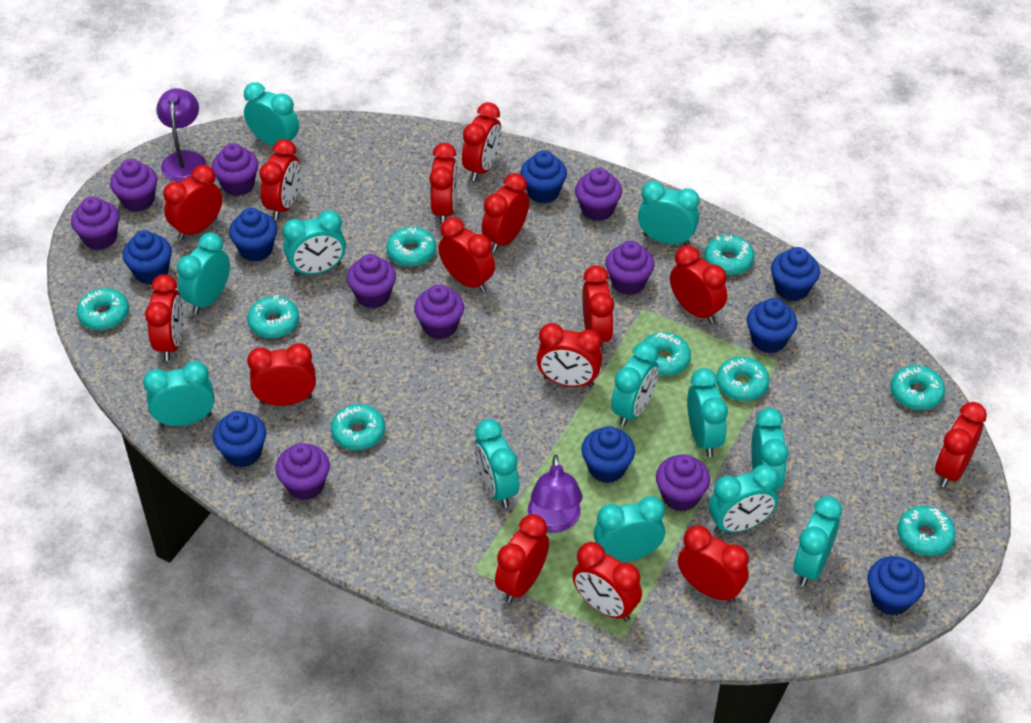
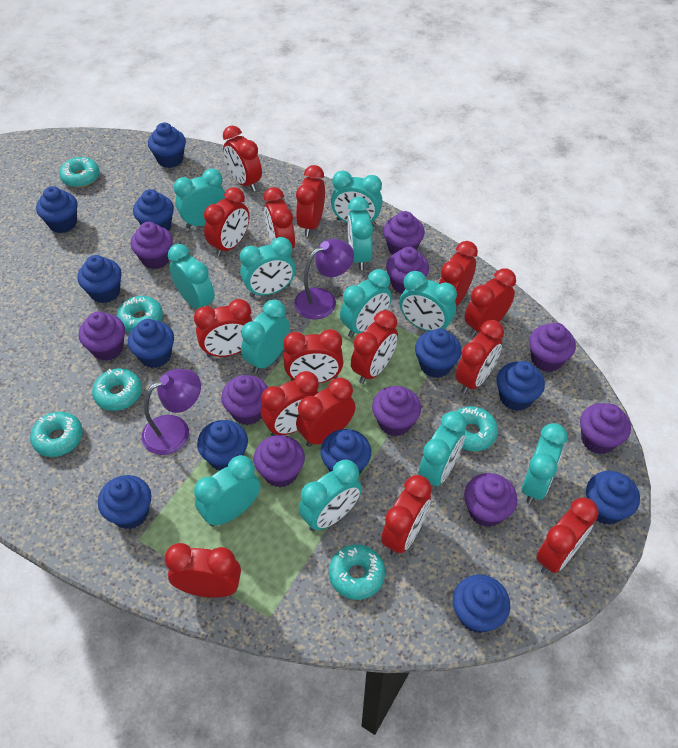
blue cupcake: 8 -> 12
purple cupcake: 9 -> 10
turquoise donut: 9 -> 6

